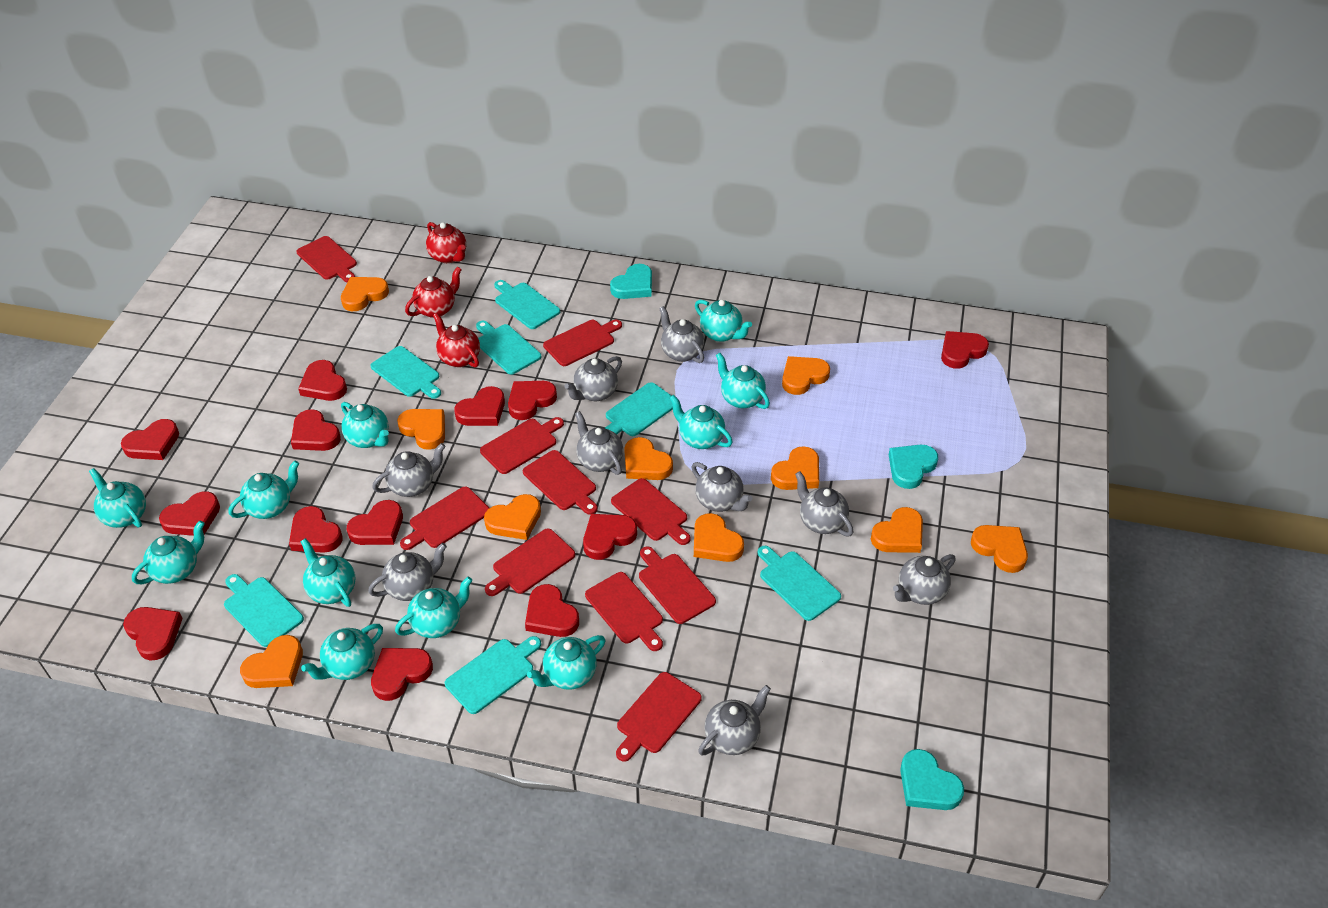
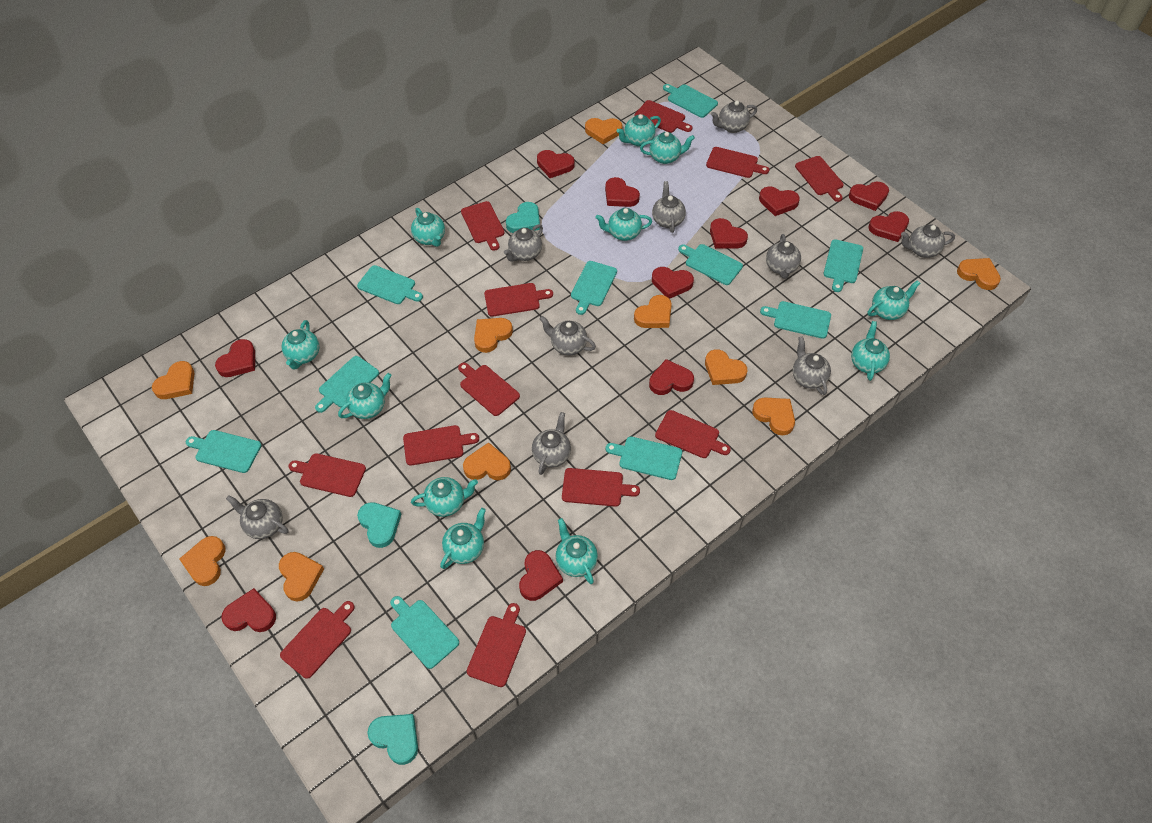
red cutting board: 10 -> 12
red heart: 13 -> 11
red teapot: 3 -> 0
turquoise cutting board: 7 -> 10

